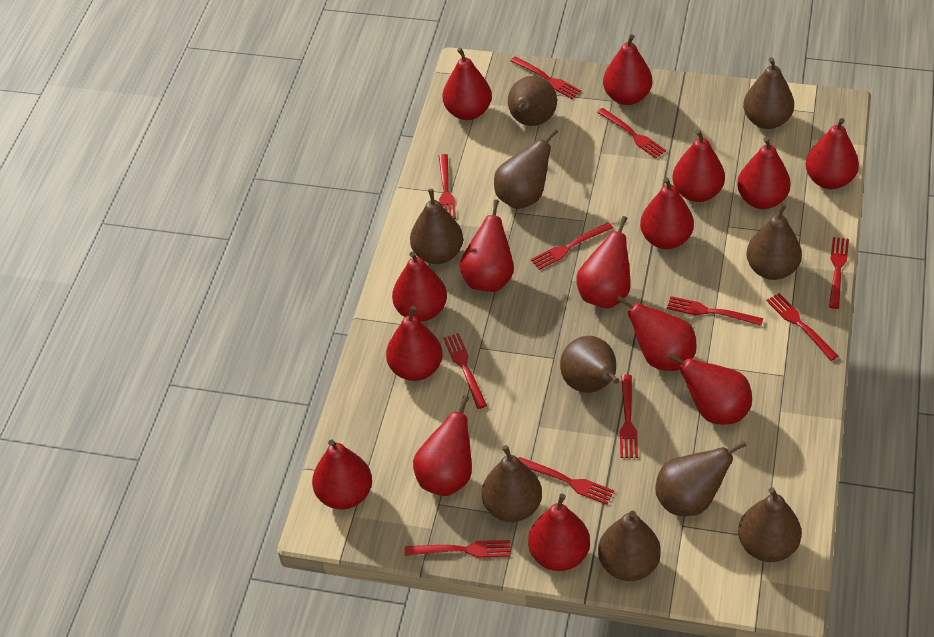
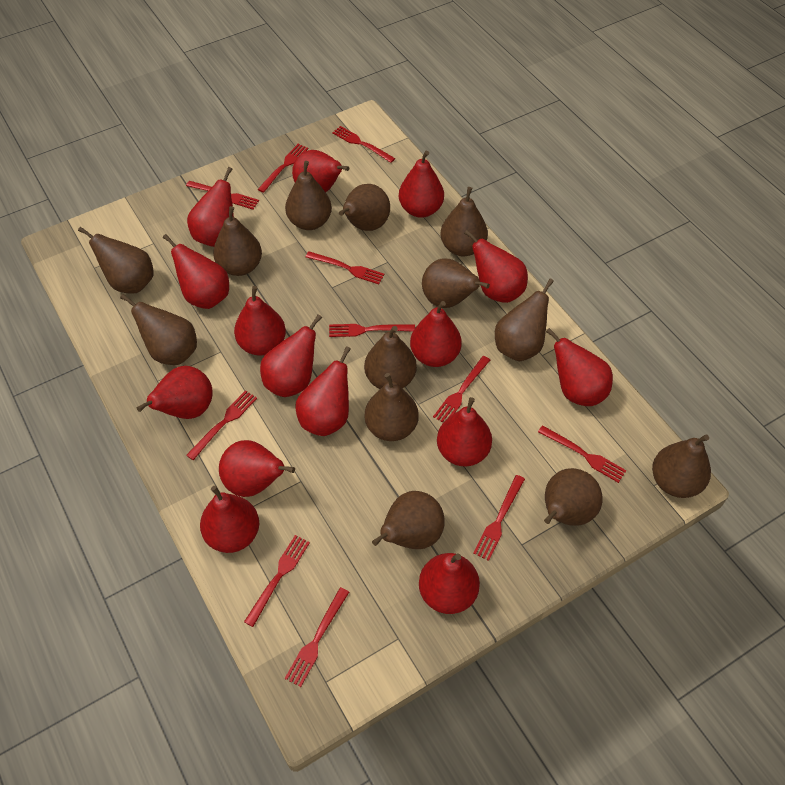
brown pear: 10 -> 13

